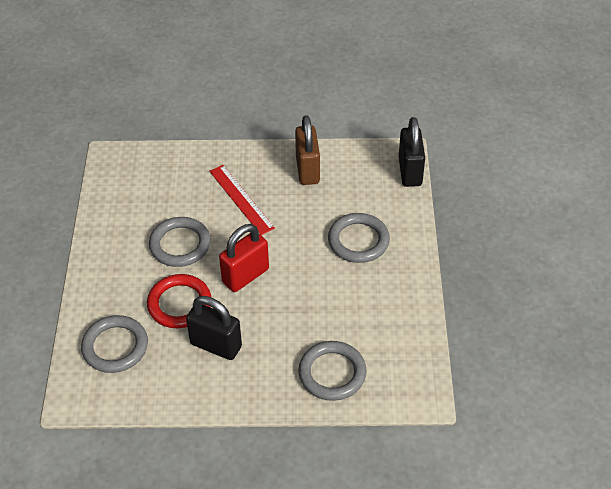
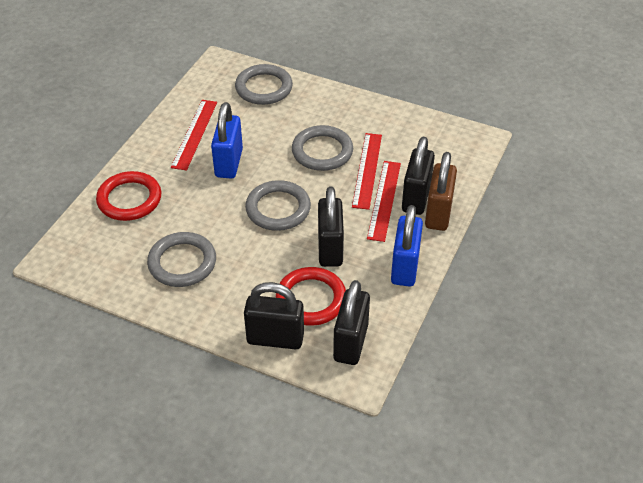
black padlock: 2 -> 4
blue padlock: 0 -> 2
red padlock: 1 -> 0
red ring: 1 -> 2
red ruler: 1 -> 3

